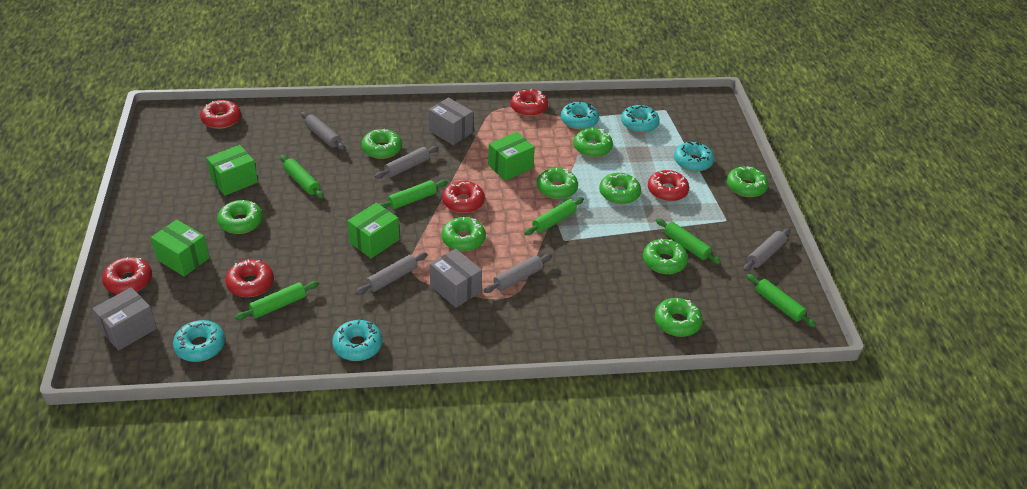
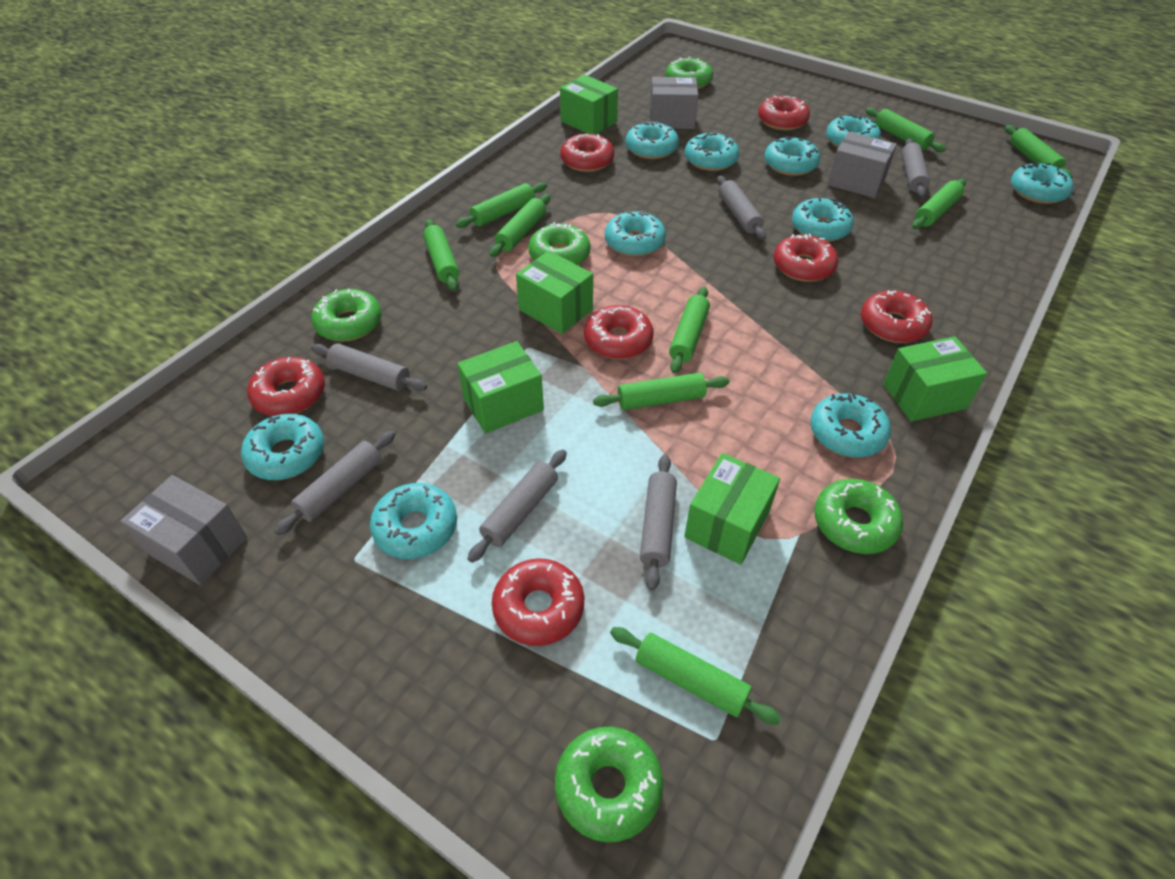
green box: 4 -> 5
green donut: 9 -> 5
green rolling pin: 6 -> 9
grey rolling pin: 5 -> 6
red donut: 6 -> 7
turquoise donut: 5 -> 10

